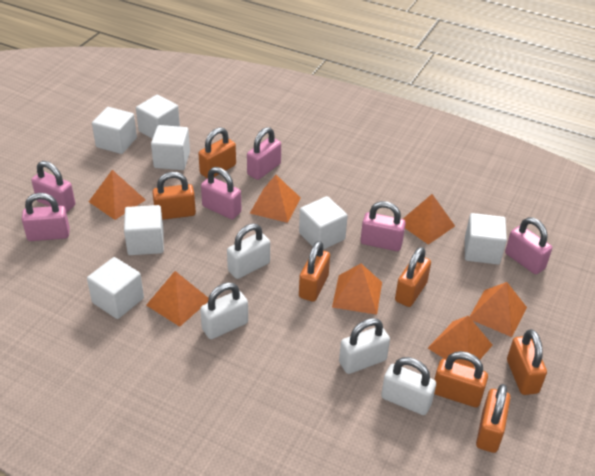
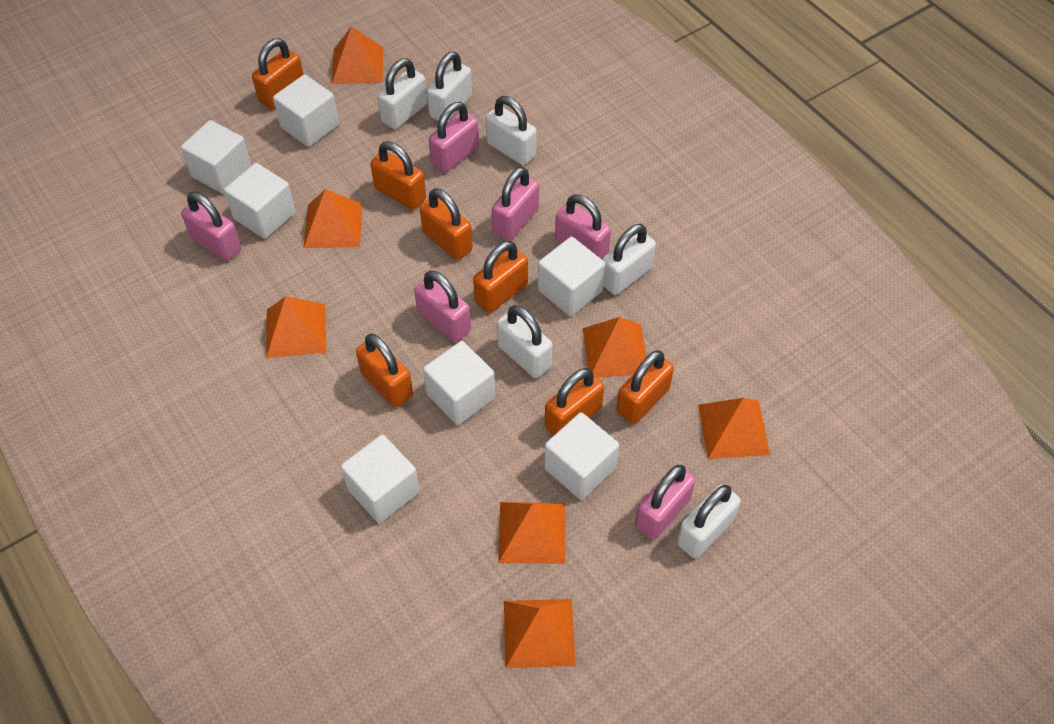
white padlock: 4 -> 6

